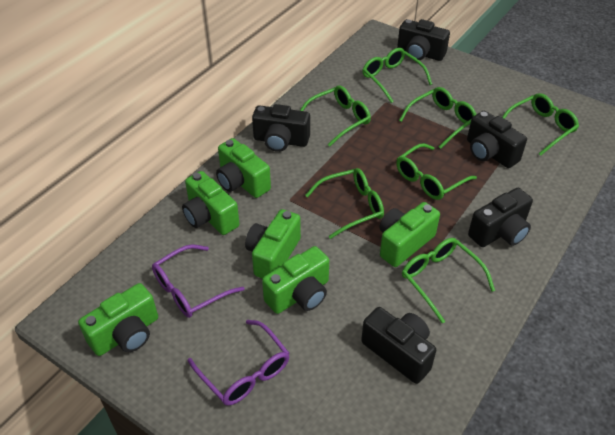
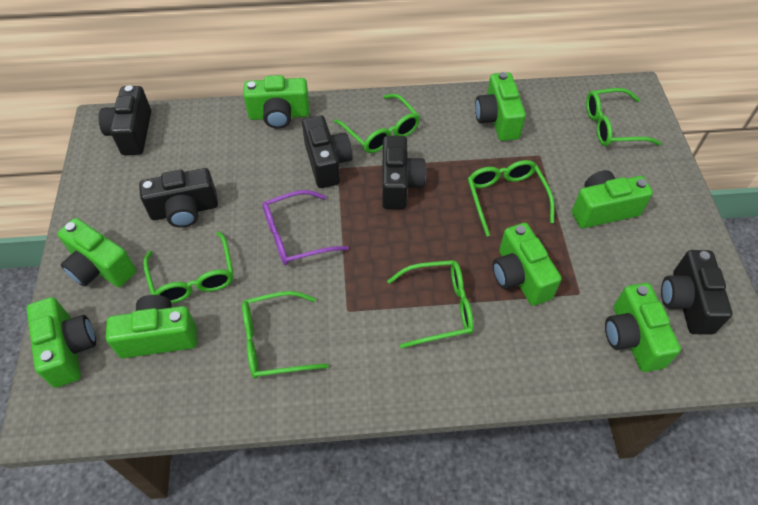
green camera: 6 -> 8
green glasses: 7 -> 6
purple glasses: 2 -> 1

